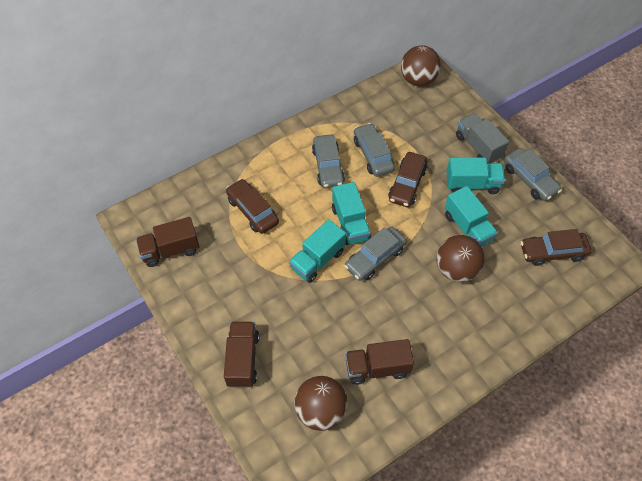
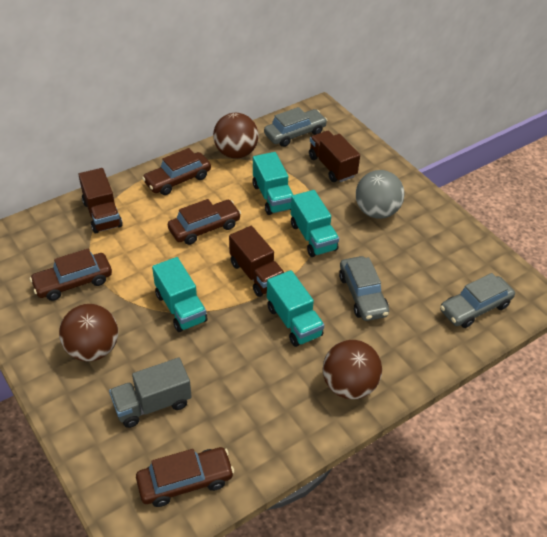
brown car: 3 -> 4
grey ball: 0 -> 1
grey car: 4 -> 3

